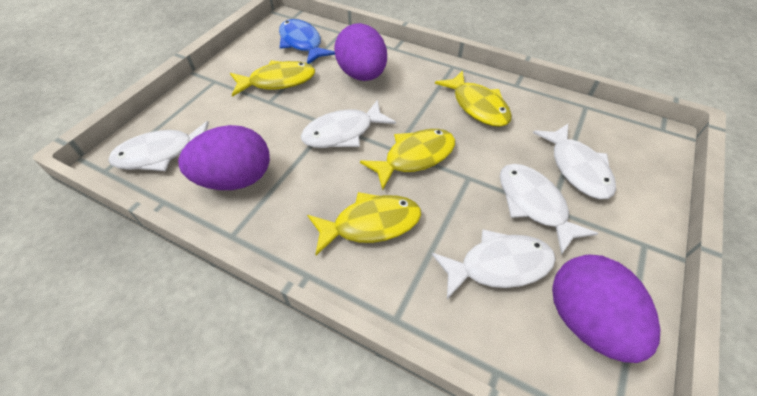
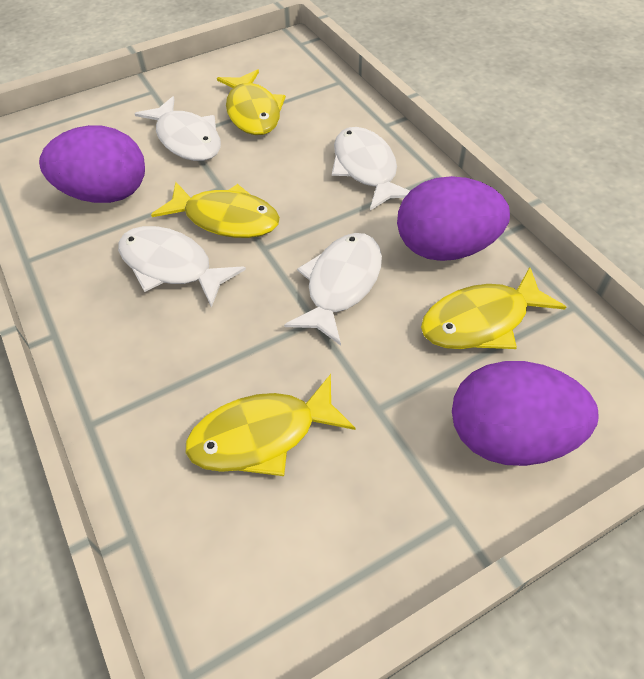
blue fish: 1 -> 0
white fish: 5 -> 4

